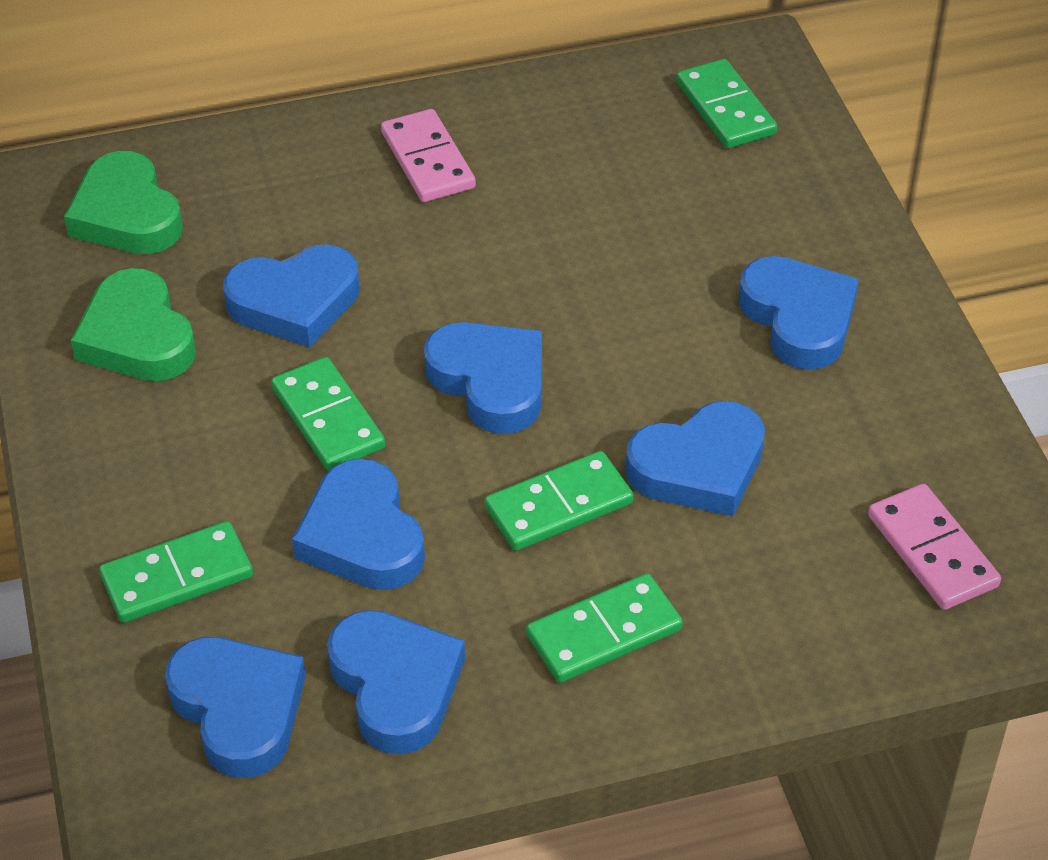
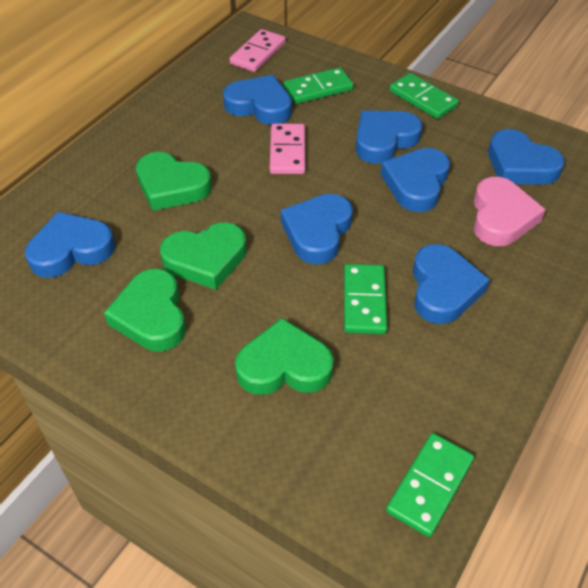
green domino: 5 -> 4
green heart: 2 -> 4
pink heart: 0 -> 1

